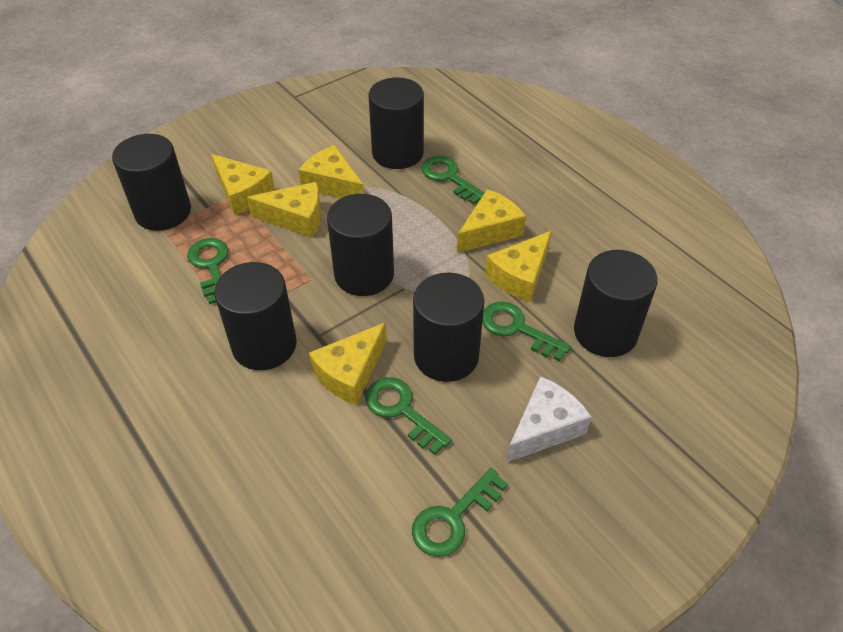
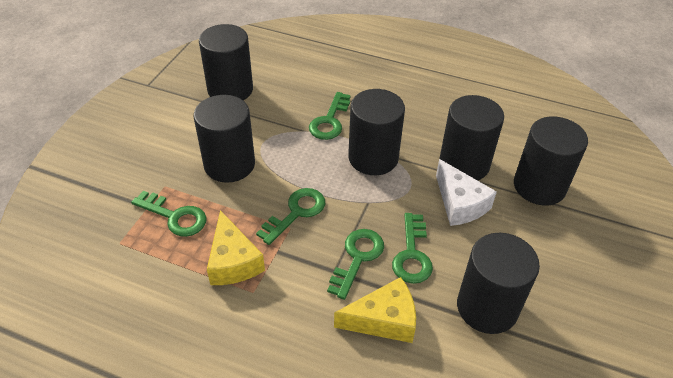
yellow cheese: 6 -> 2

